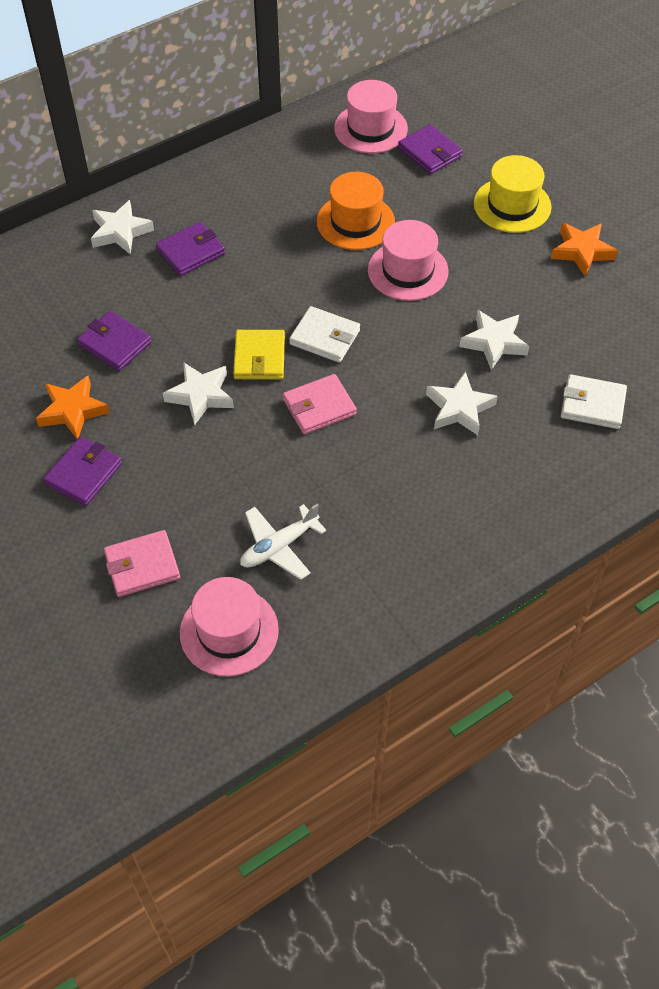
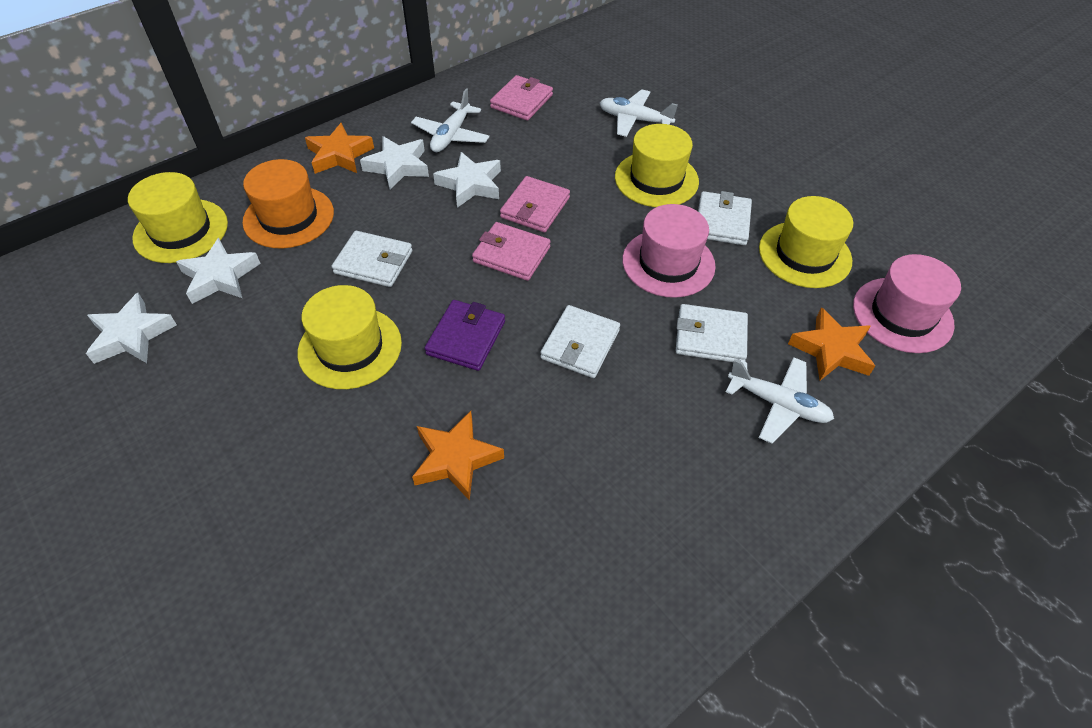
orange star: 2 -> 3
pink hat: 3 -> 2
pink wallet: 2 -> 3
purple wallet: 4 -> 1
white plane: 1 -> 3
white wallet: 2 -> 4
yellow hat: 1 -> 4
yellow wallet: 1 -> 0

